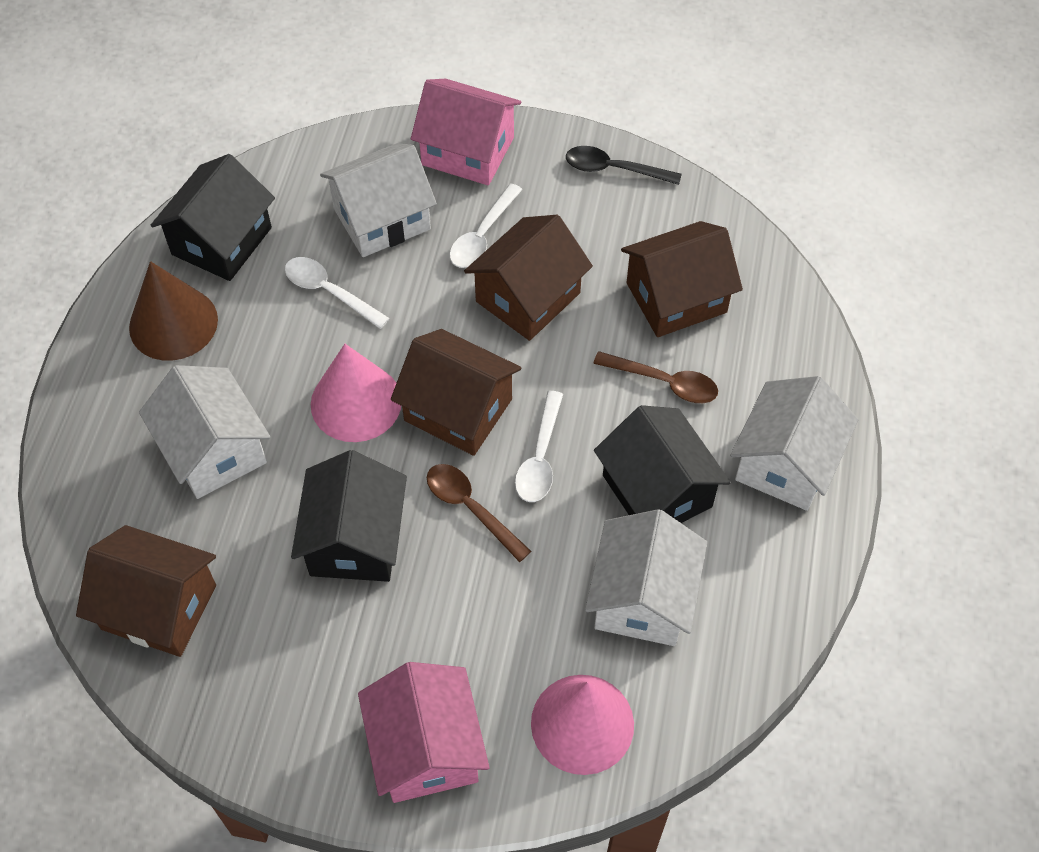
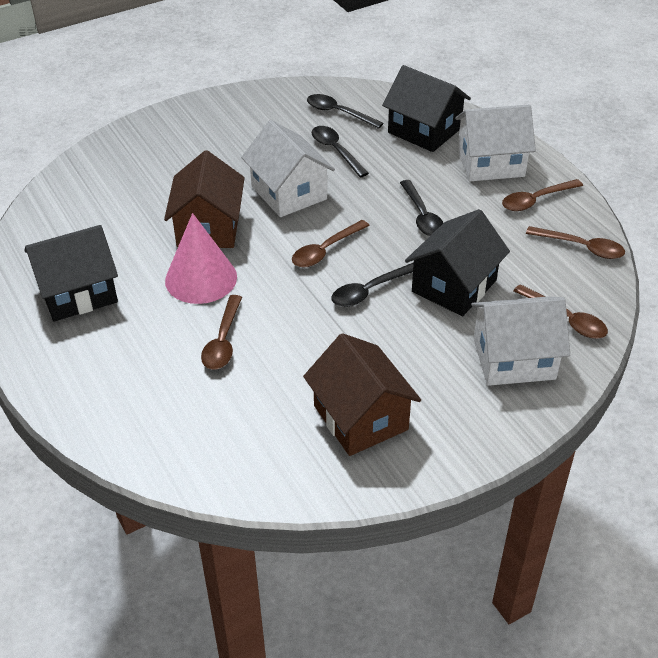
black spoon: 1 -> 4
brown cone: 1 -> 0
brown house: 4 -> 2
brown spoon: 2 -> 5
pink cone: 2 -> 1
pink house: 2 -> 0
white house: 4 -> 3
white spoon: 3 -> 0

